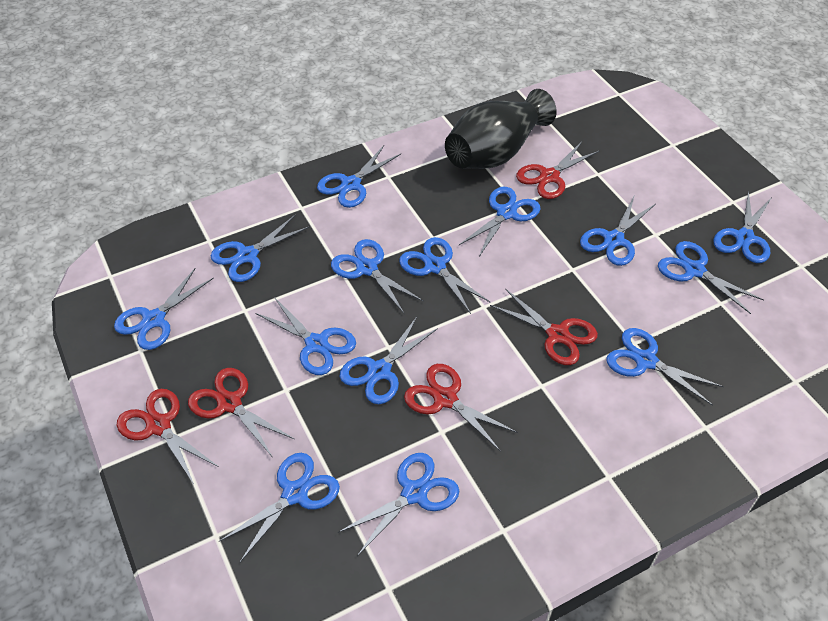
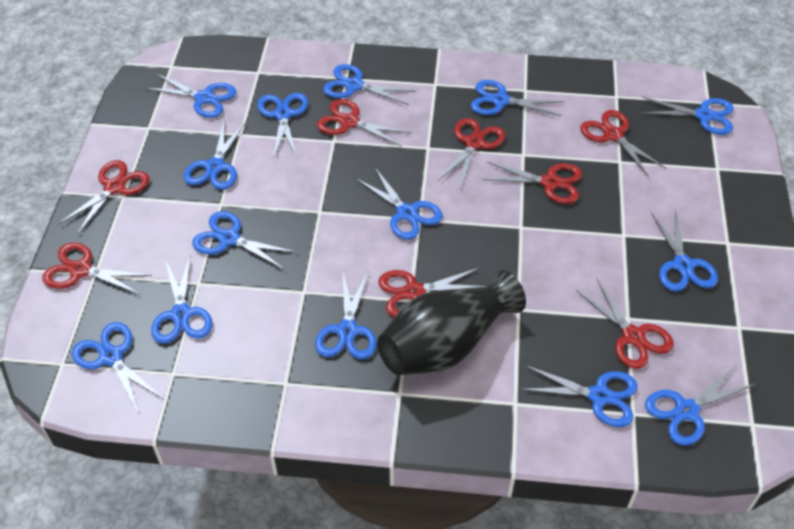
red scissors: 5 -> 8

